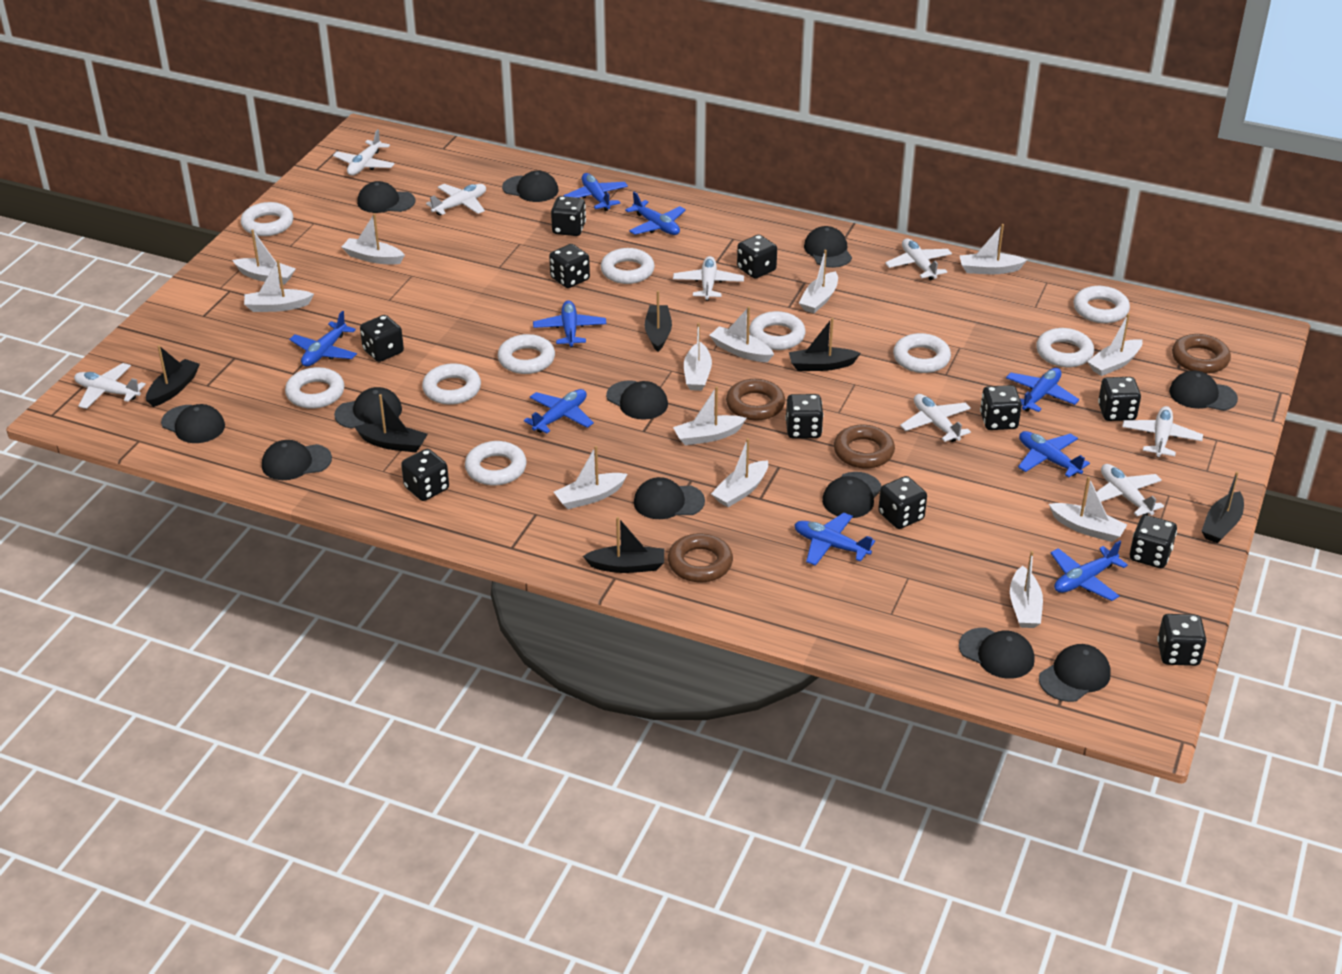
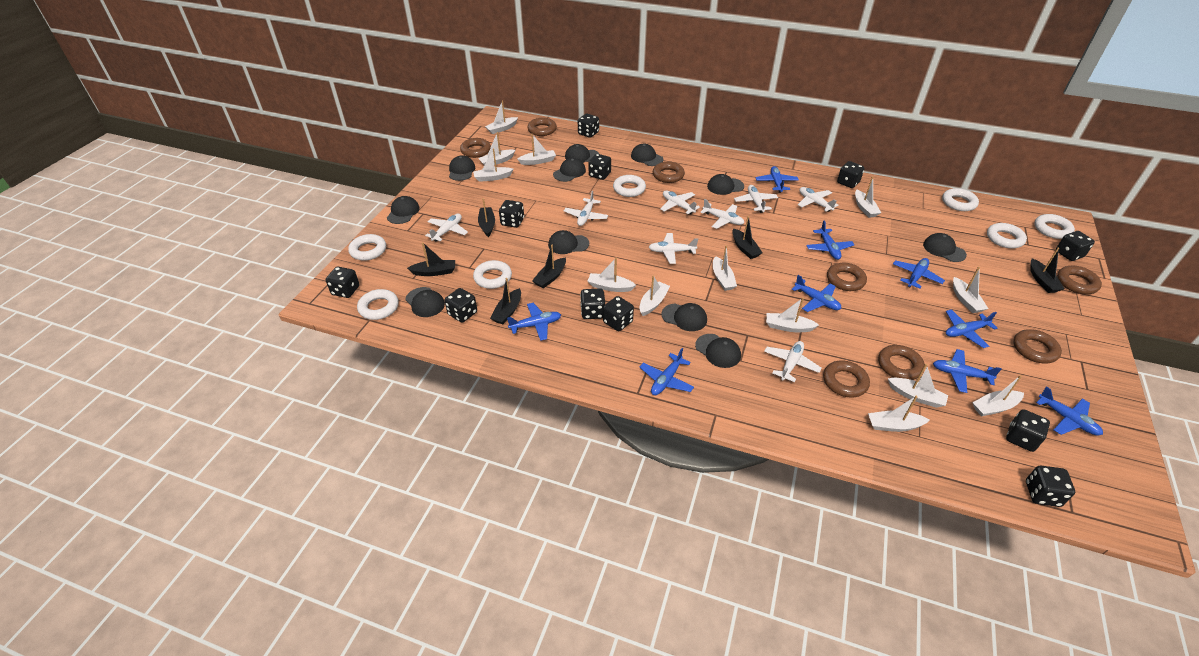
black cap: 12 -> 11
brown ring: 4 -> 8
white ring: 10 -> 7

